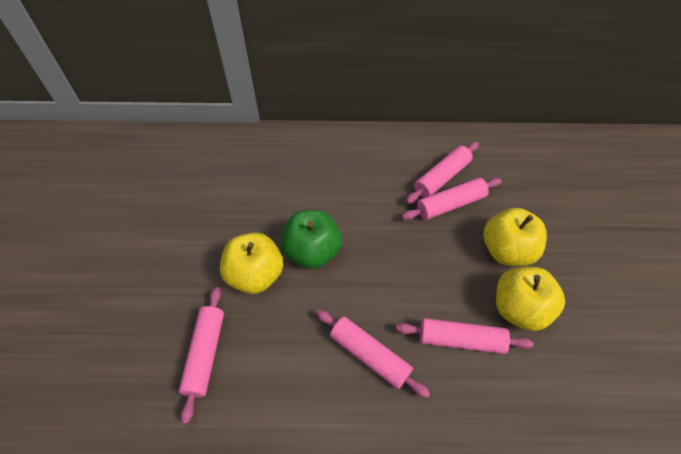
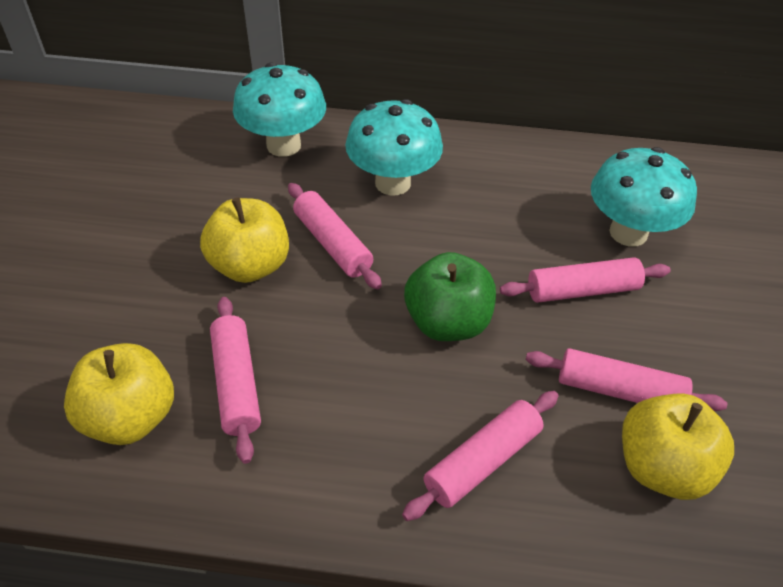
turquoise mushroom: 0 -> 3

